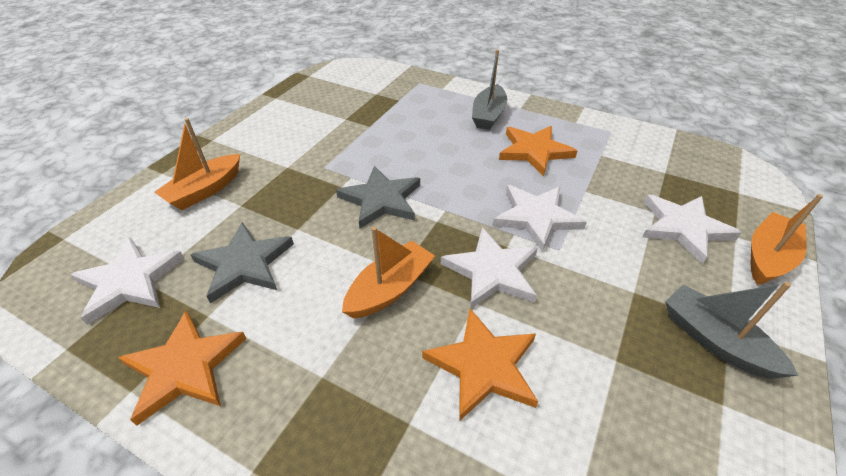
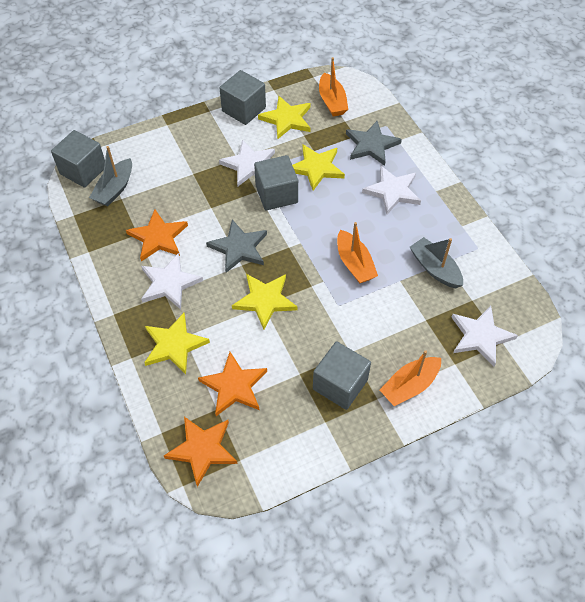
grey cube: 0 -> 4
yellow star: 0 -> 4

